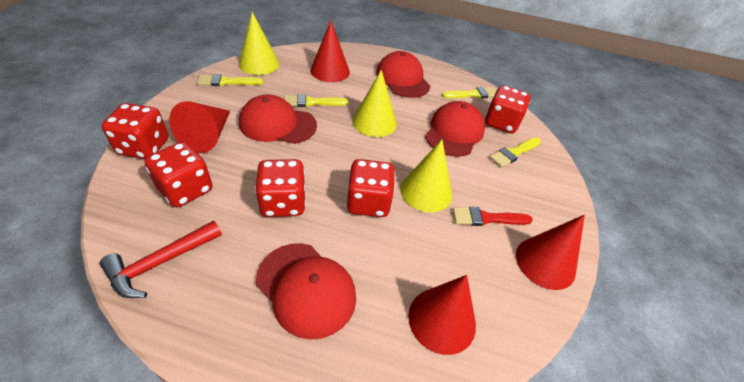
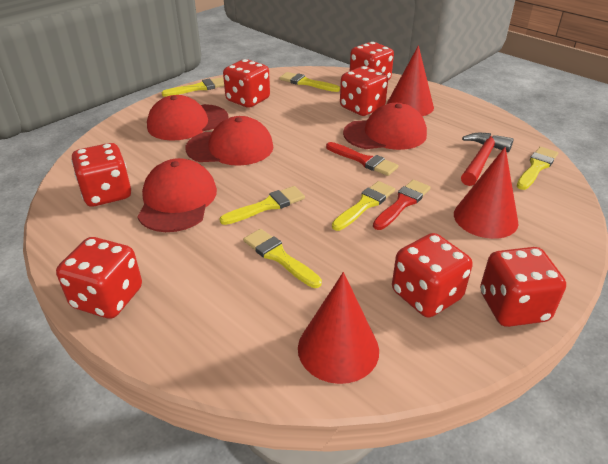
red brush: 1 -> 2
red cone: 4 -> 3
red dice: 5 -> 7
yellow brush: 4 -> 6
yellow cone: 3 -> 0

